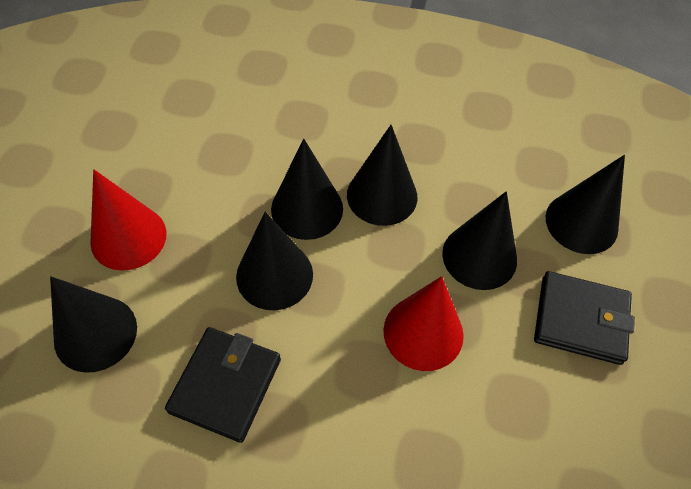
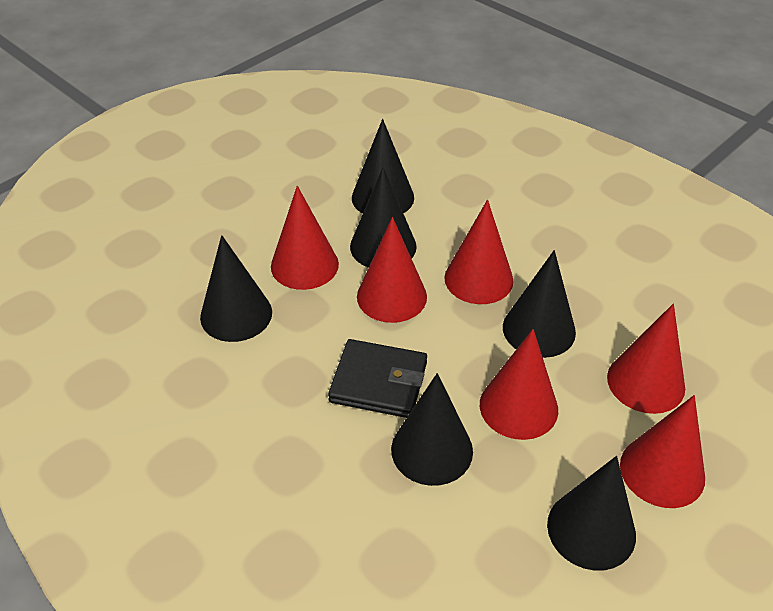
black wallet: 2 -> 1
red cone: 2 -> 6

